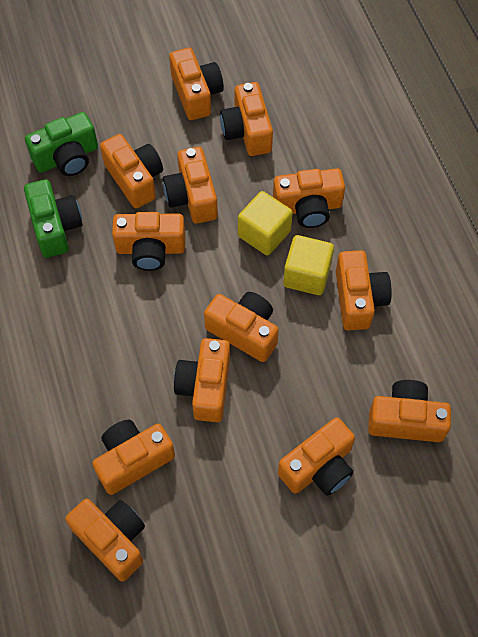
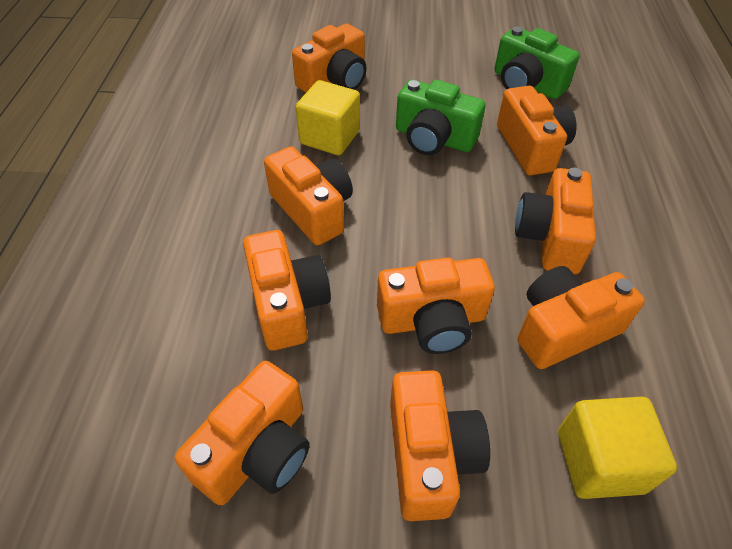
orange camera: 13 -> 9

